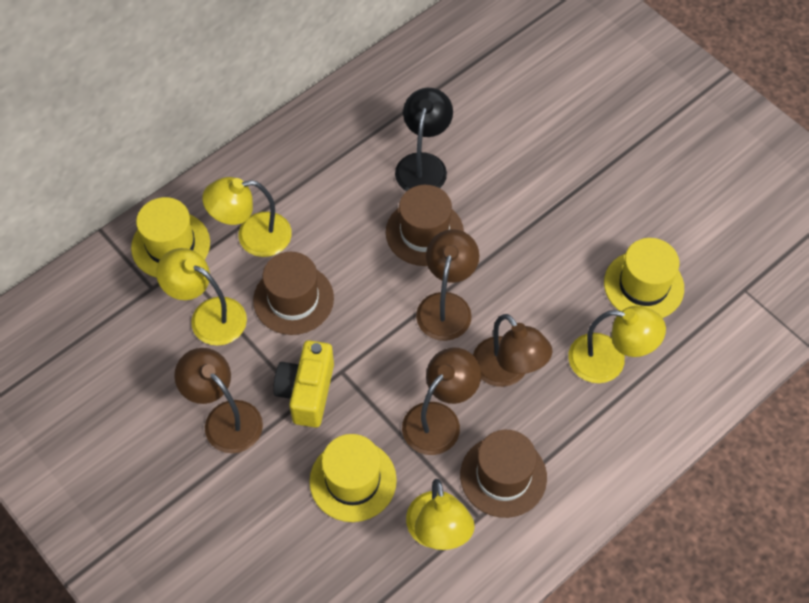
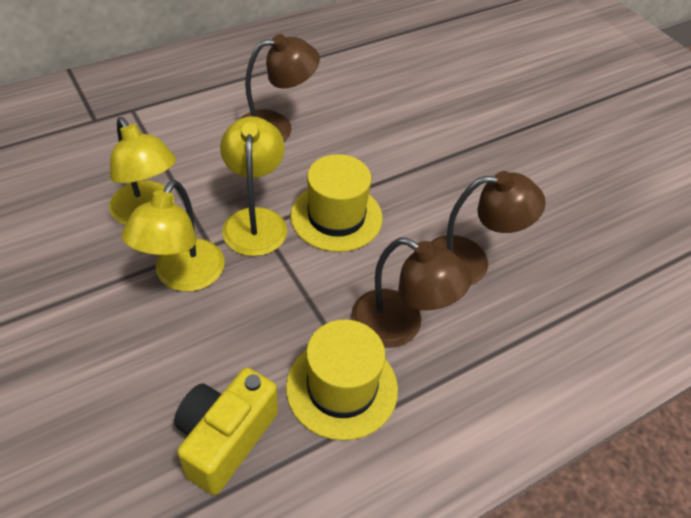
black lamp: 1 -> 0
brown hat: 3 -> 0
brown lamp: 4 -> 3
yellow hat: 3 -> 2
yellow lamp: 4 -> 3

